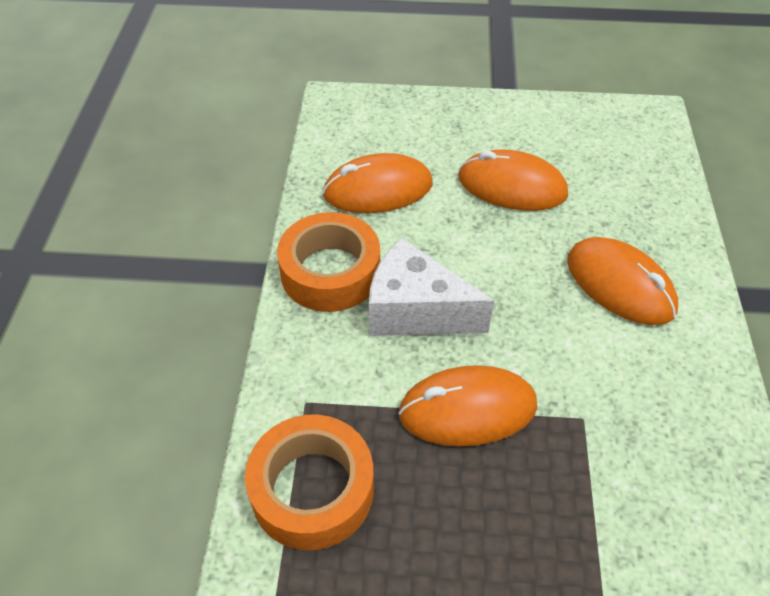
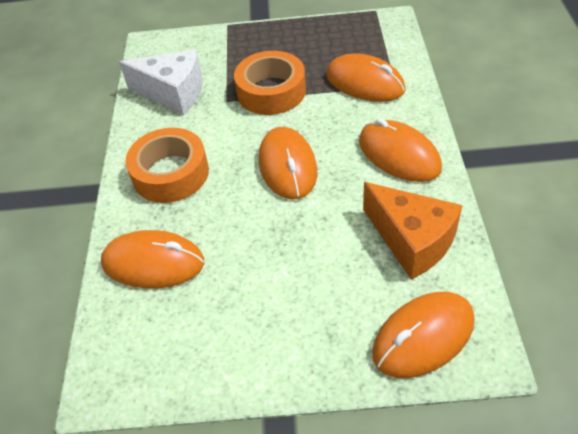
orange cheese: 0 -> 1
orange mouse: 4 -> 5

